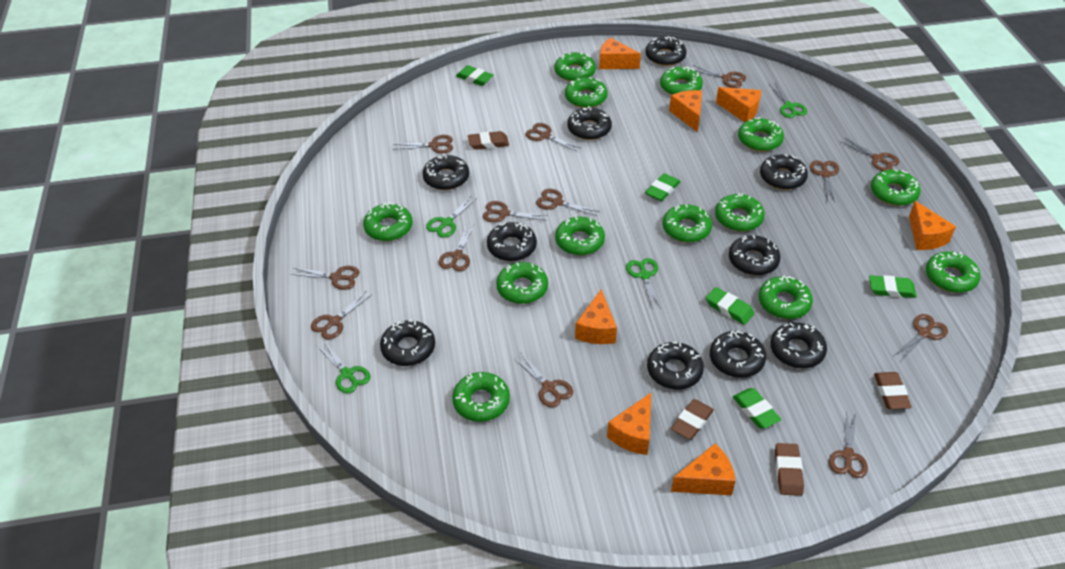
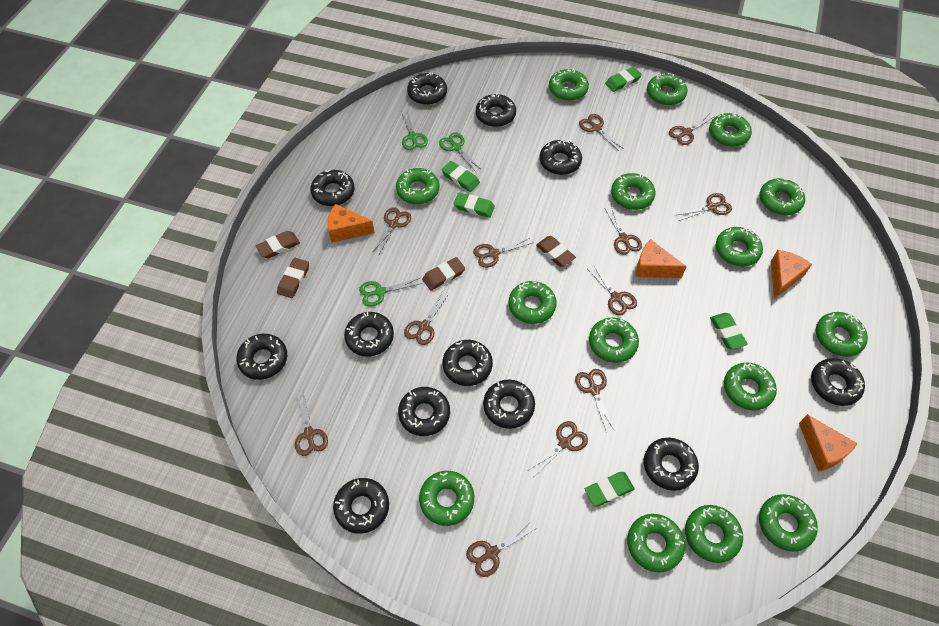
black donut: 10 -> 12
brown scissors: 13 -> 12
green donut: 13 -> 15
green scissors: 4 -> 3
orange cheese: 7 -> 4

